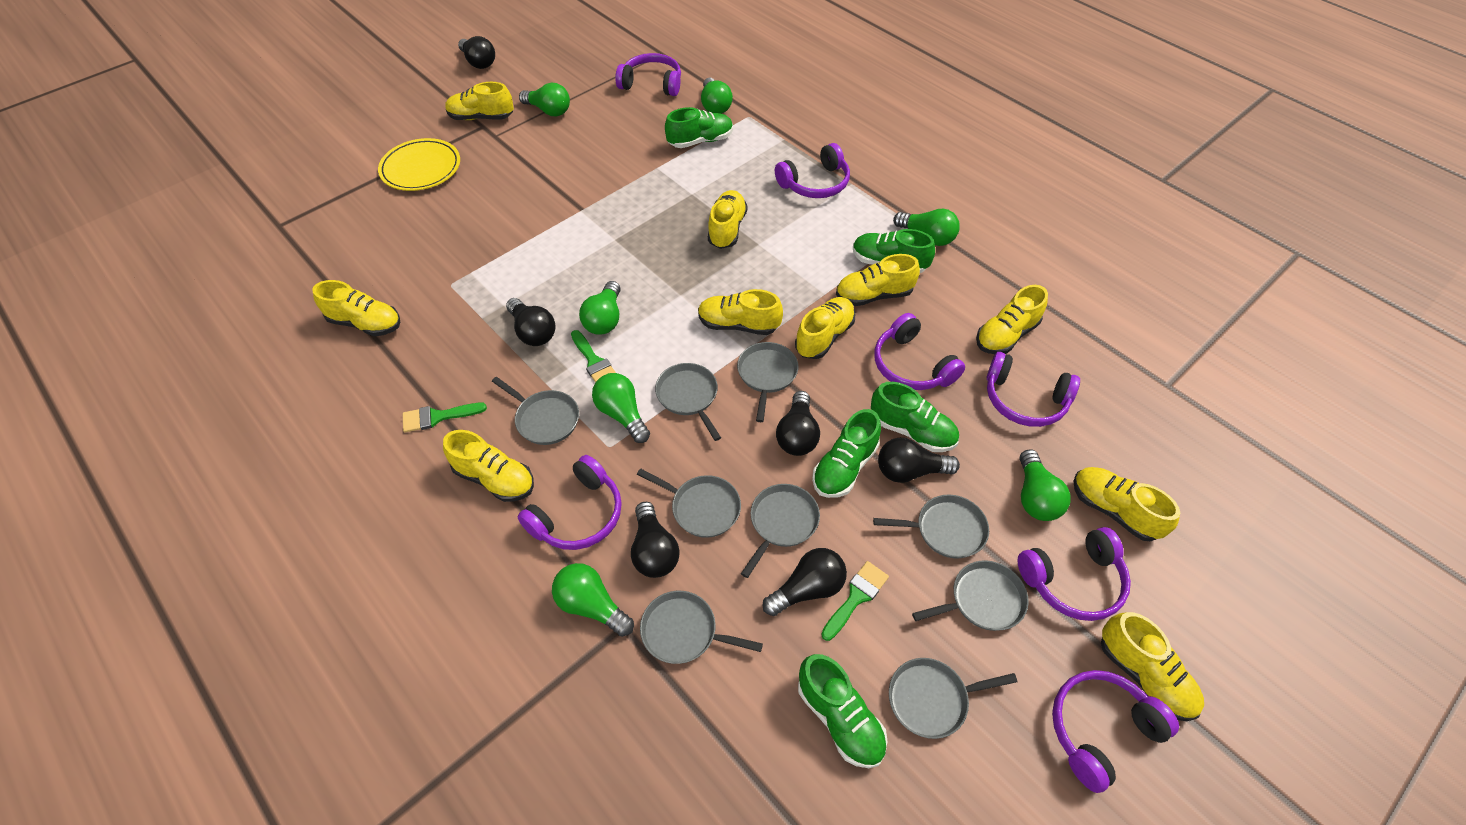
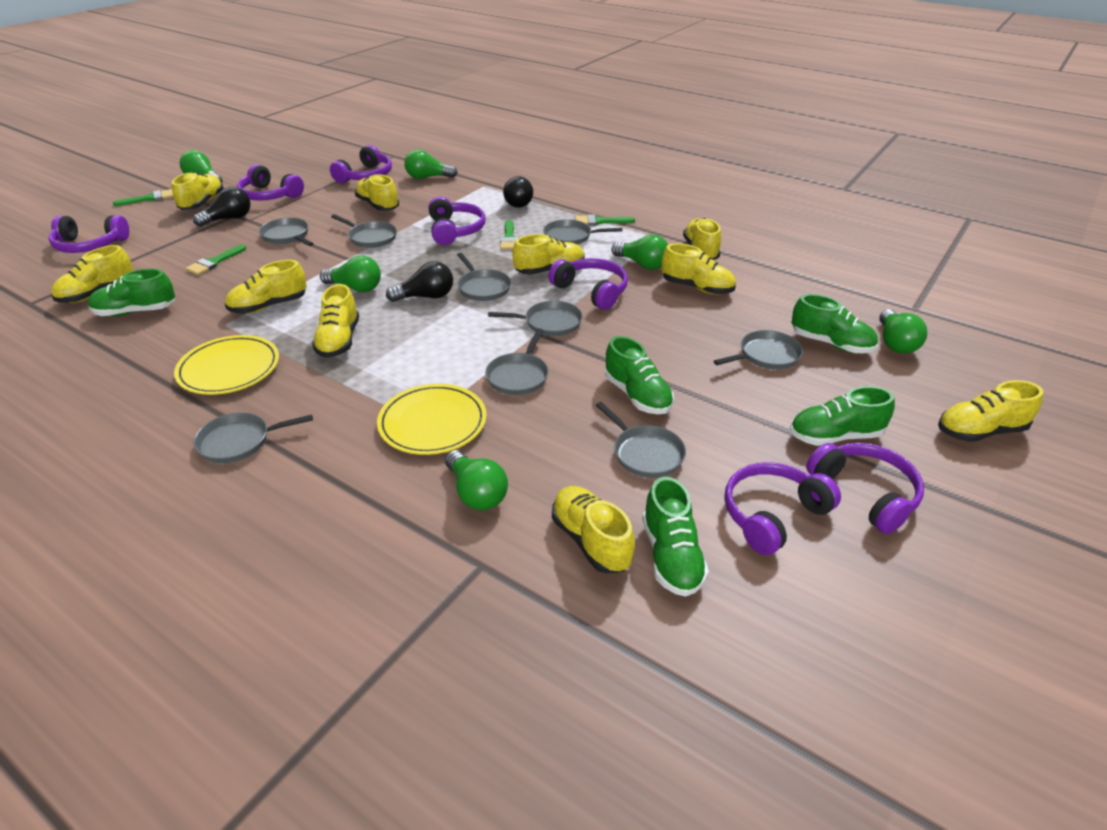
black light bulb: 6 -> 3
green brush: 3 -> 4
green light bulb: 7 -> 6
yellow plate: 1 -> 2

